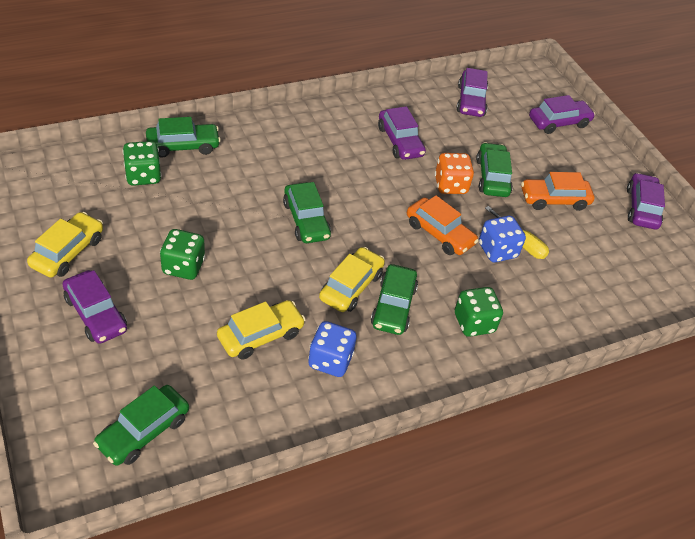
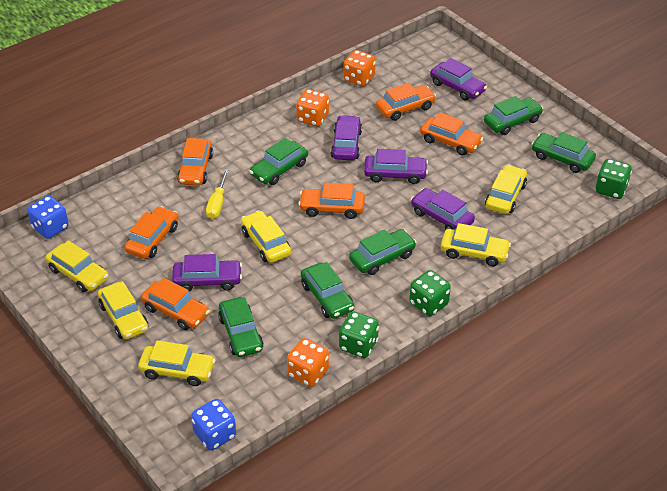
green car: 5 -> 6
orange car: 2 -> 6
orange dice: 1 -> 3
yellow car: 3 -> 6

